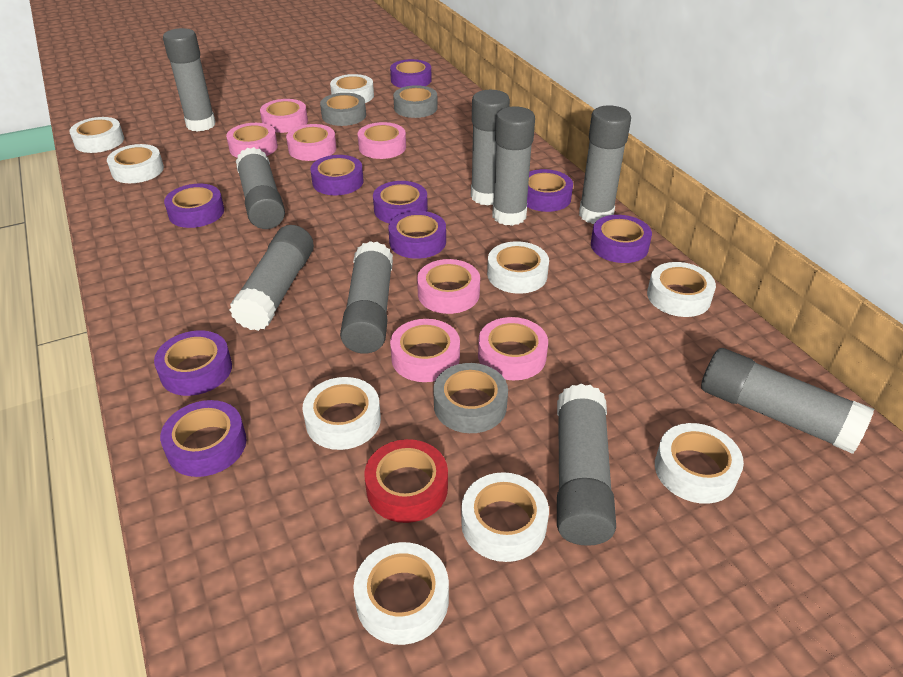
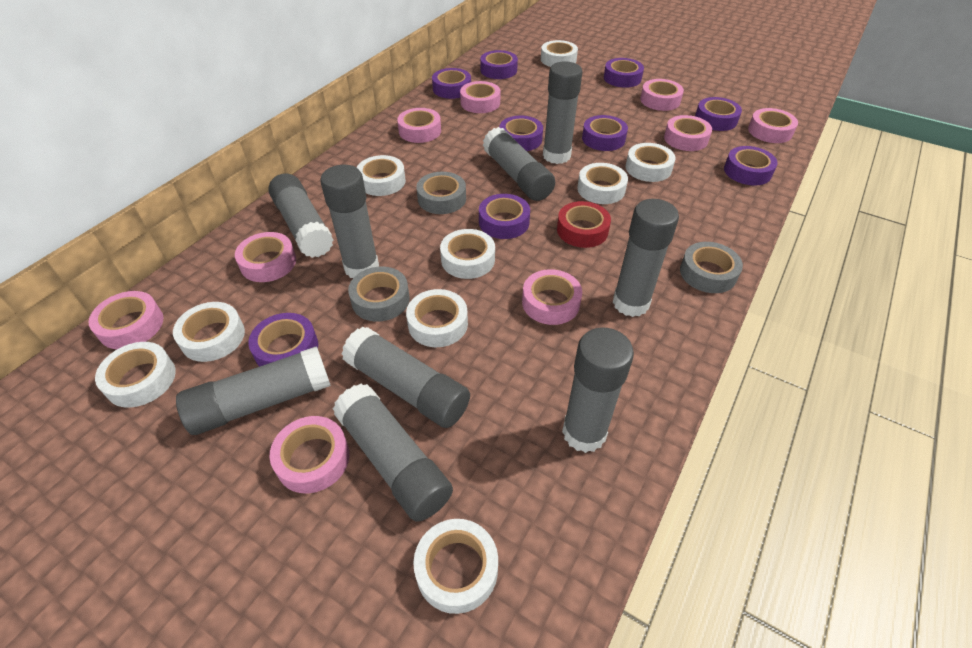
pink tape: 7 -> 9

